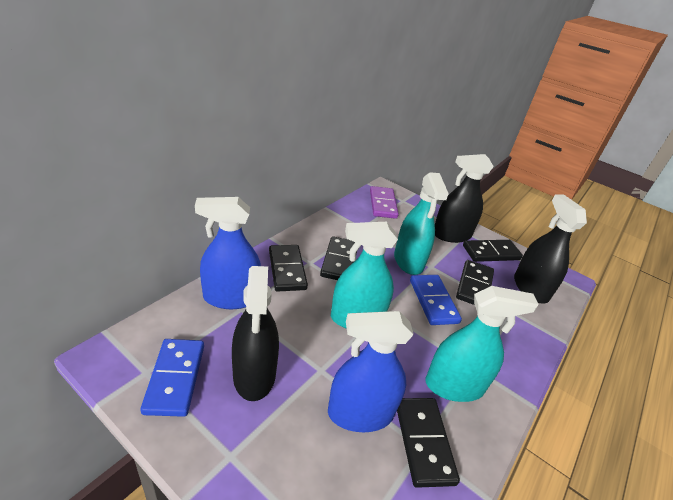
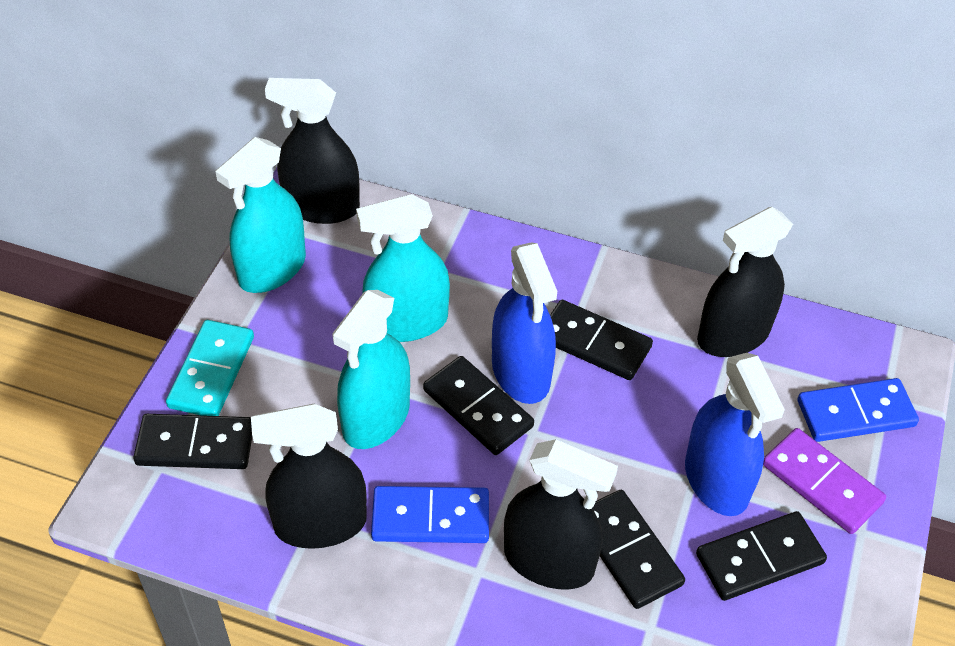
black spray bottle: 3 -> 4
turquoise domino: 0 -> 1

